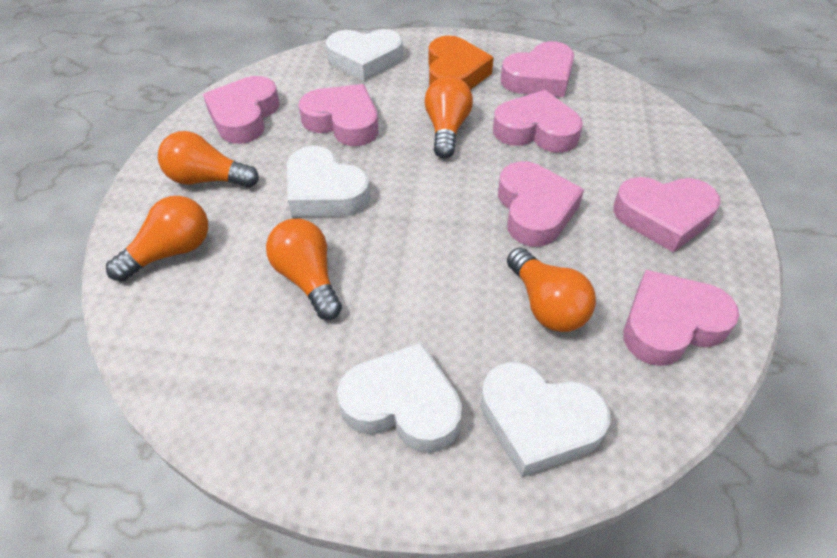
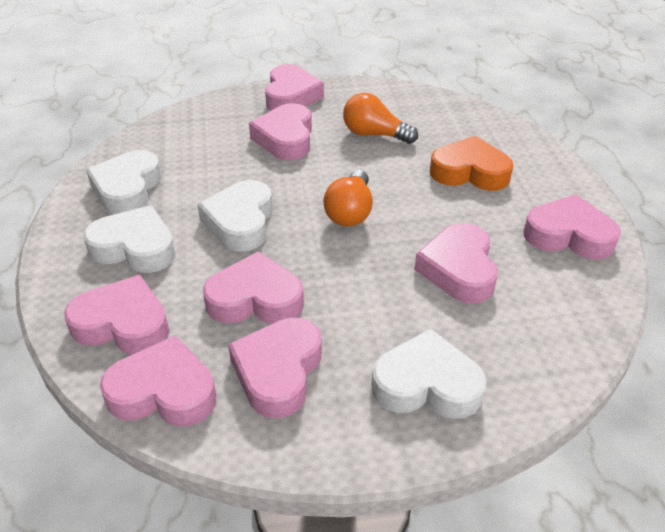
orange light bulb: 5 -> 2
pink heart: 7 -> 8

